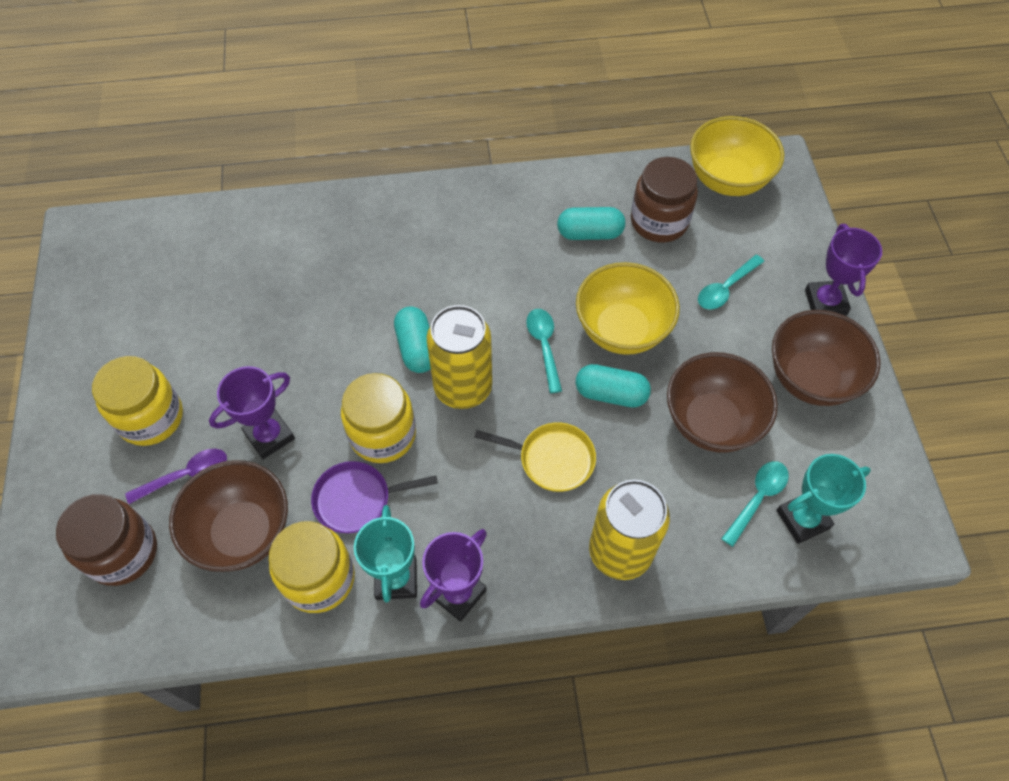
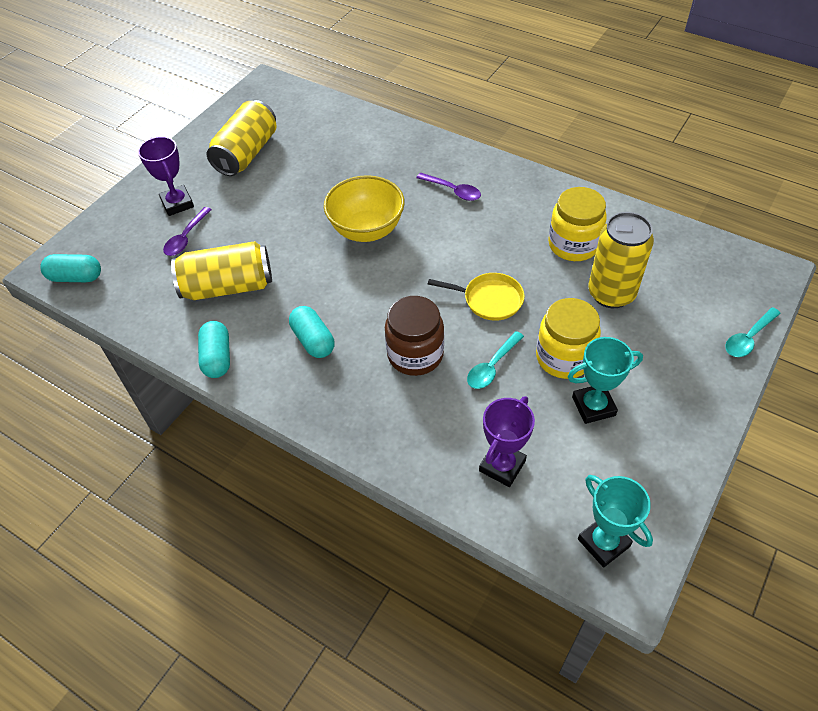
brown bowl: 3 -> 0
brown jar: 2 -> 1
purple pan: 1 -> 0
purple spoon: 1 -> 2
purple trophy: 3 -> 2
turquoise spoon: 3 -> 2
yellow bowl: 2 -> 1
yellow can: 2 -> 3
yellow jar: 3 -> 2

